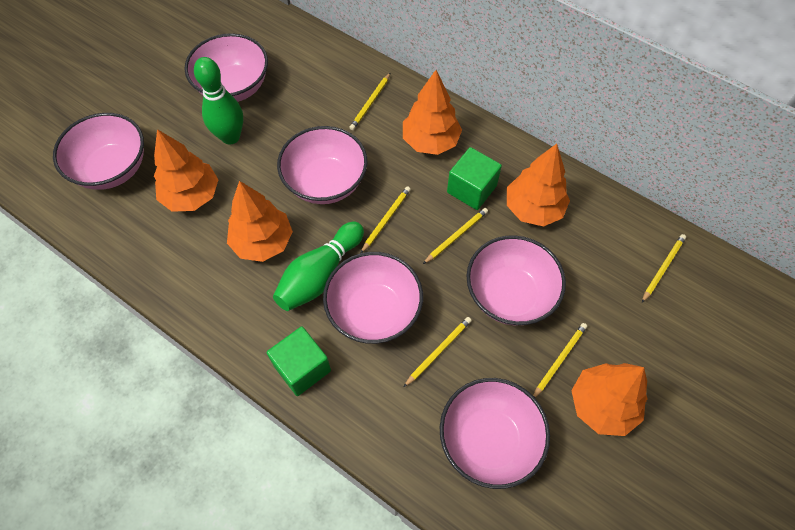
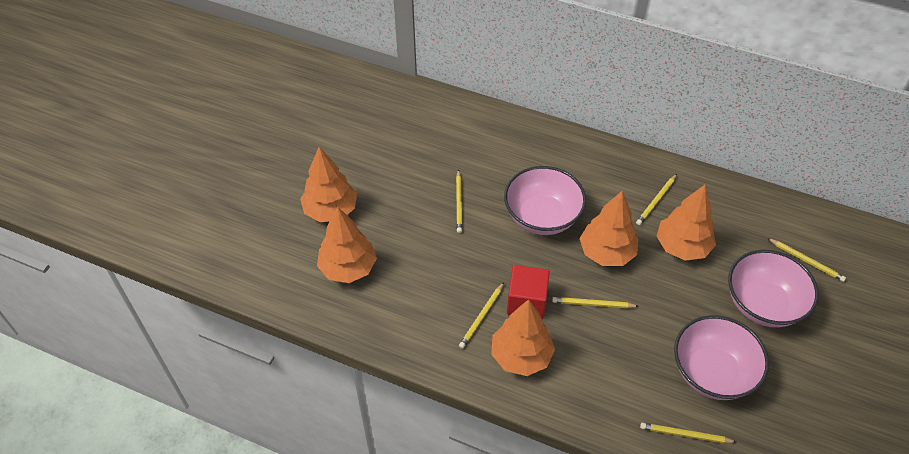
green bowling pin: 2 -> 0
green cube: 2 -> 0
pink bowl: 6 -> 3
red cube: 0 -> 1

